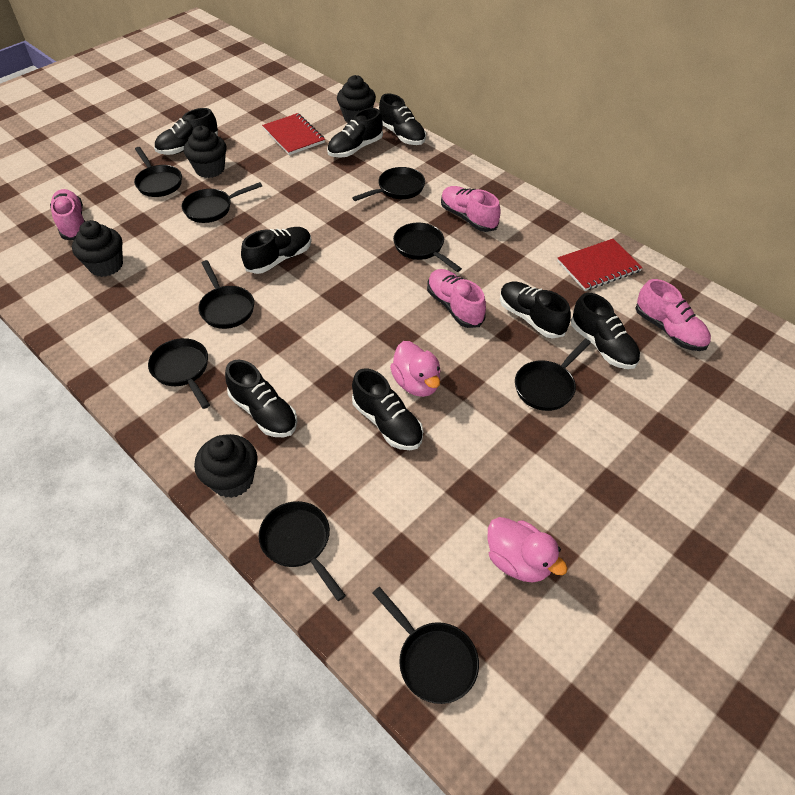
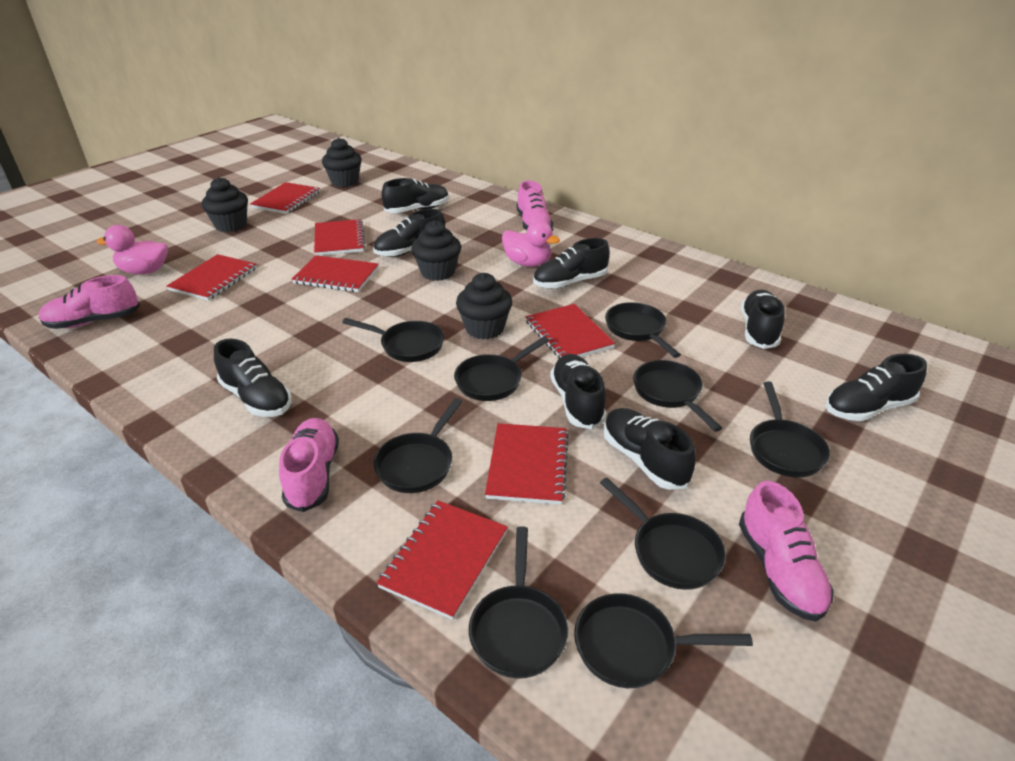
red notebook: 2 -> 7

